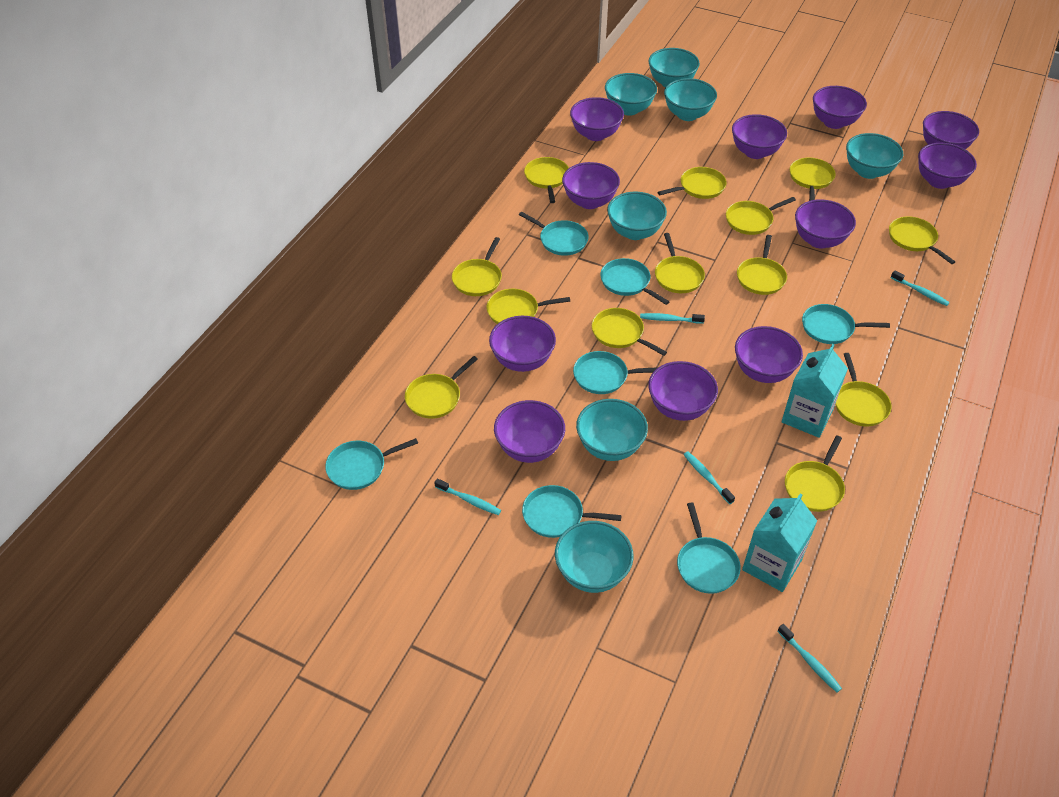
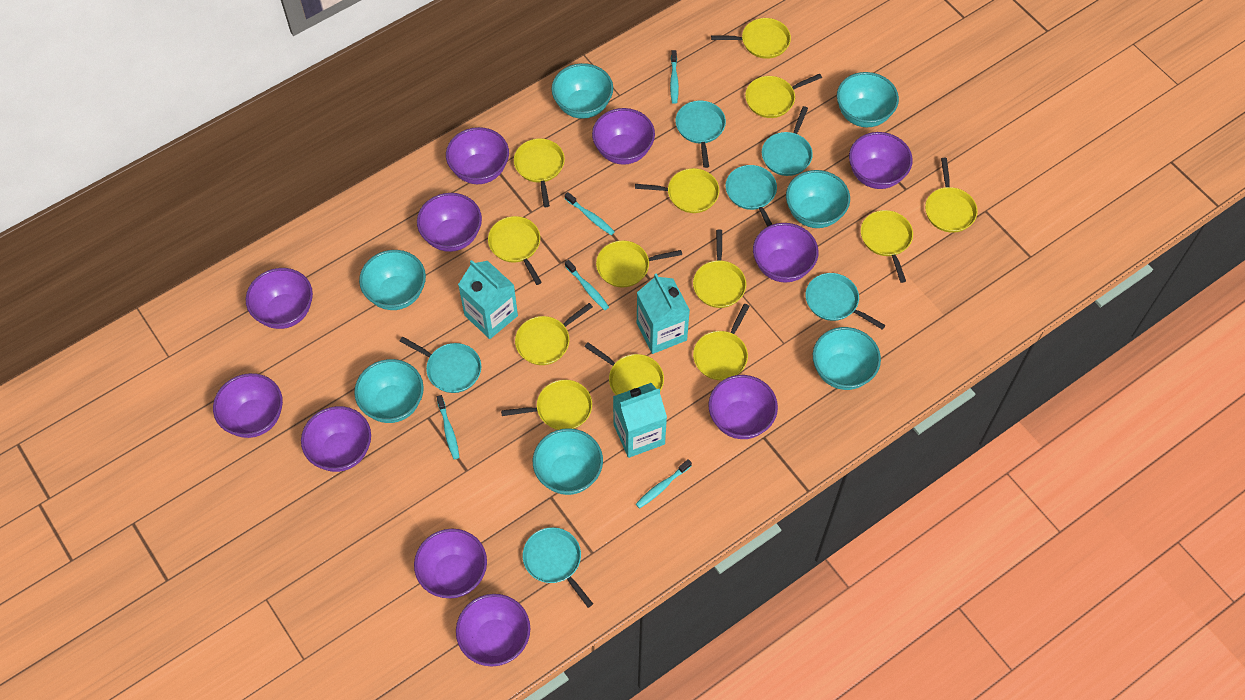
turquoise carton: 2 -> 3
turquoise pan: 7 -> 6

